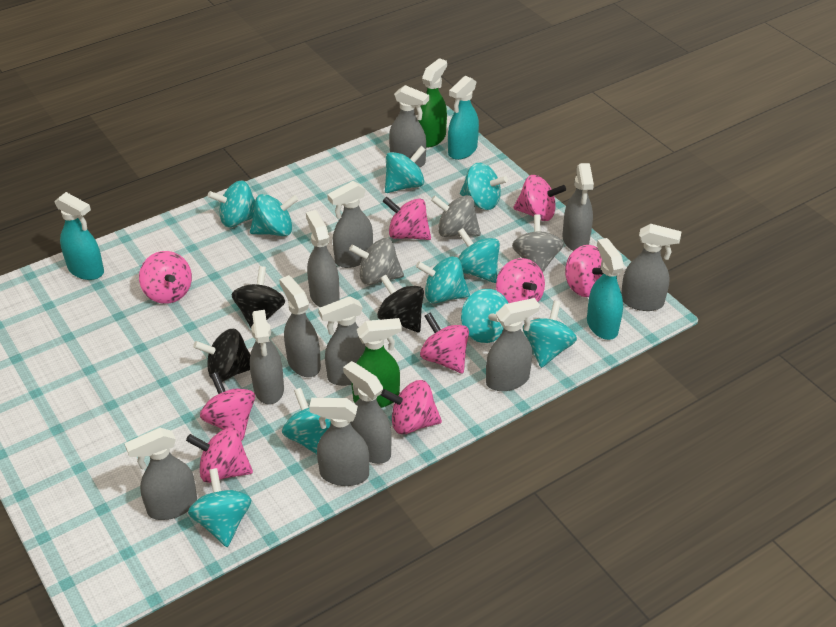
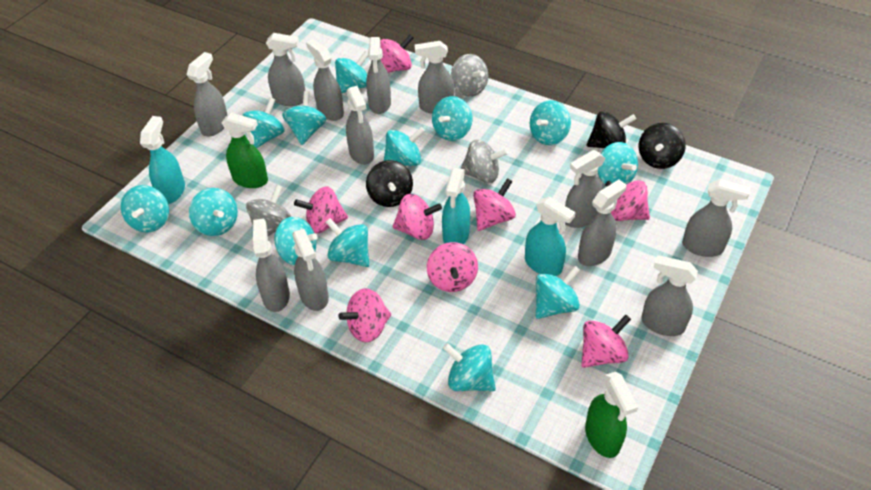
pink spinning top: 9 -> 8
turquoise spinning top: 10 -> 13

